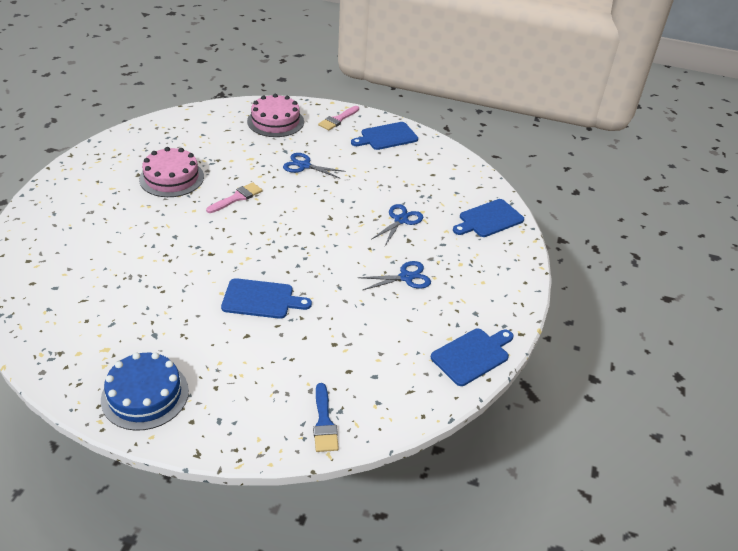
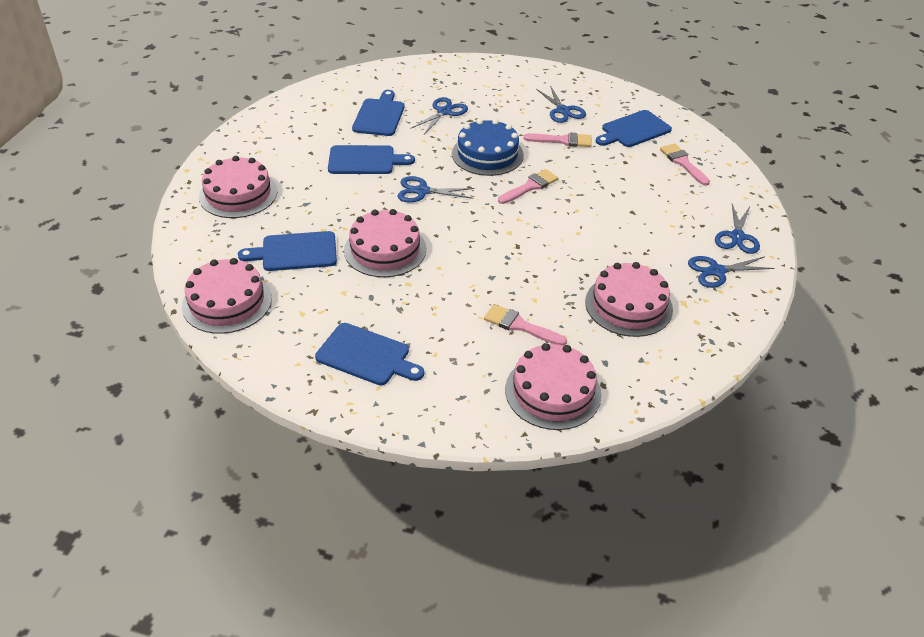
blue brush: 1 -> 0
blue cutting board: 4 -> 5
blue scissors: 3 -> 5
pink brush: 2 -> 4
pink cake: 2 -> 5

